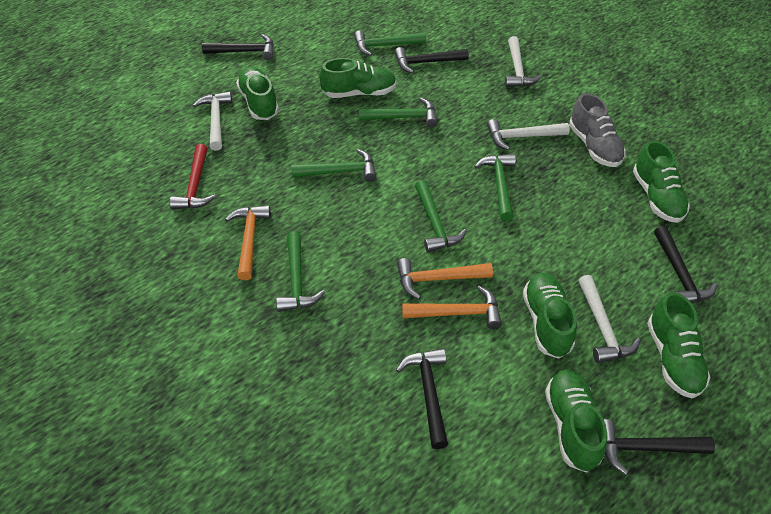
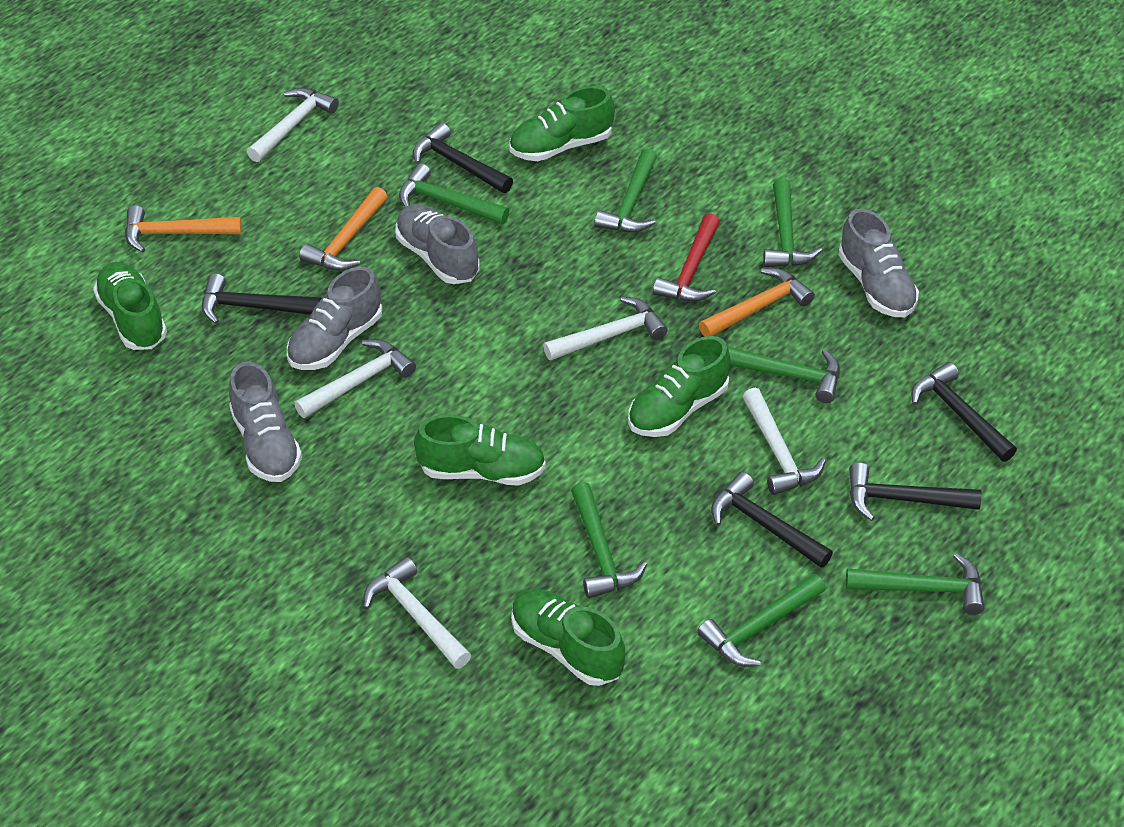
green hammer: 6 -> 7
green shoe: 6 -> 5
grey shoe: 1 -> 4
white hammer: 4 -> 5

